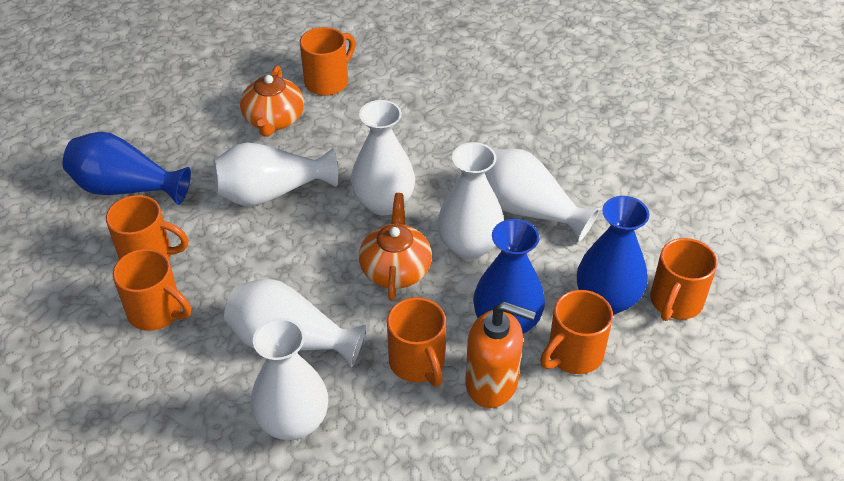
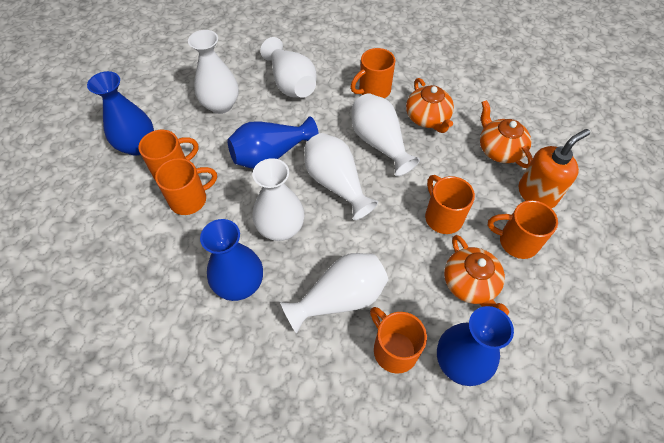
blue vase: 3 -> 4
orange teapot: 2 -> 3

